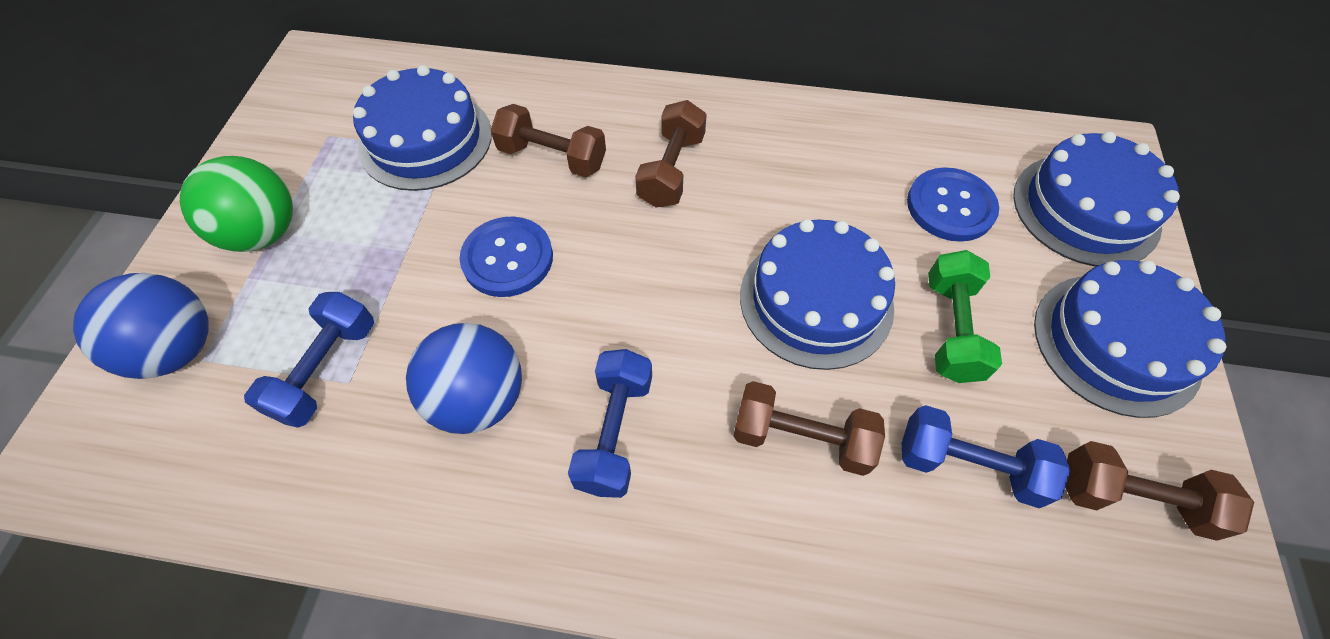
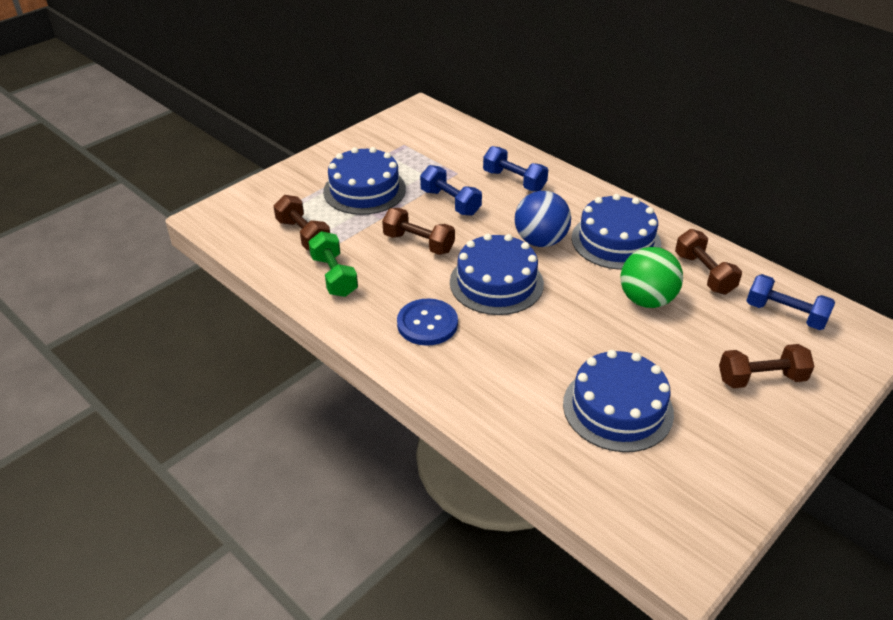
blue ball: 2 -> 1
blue button: 2 -> 1

